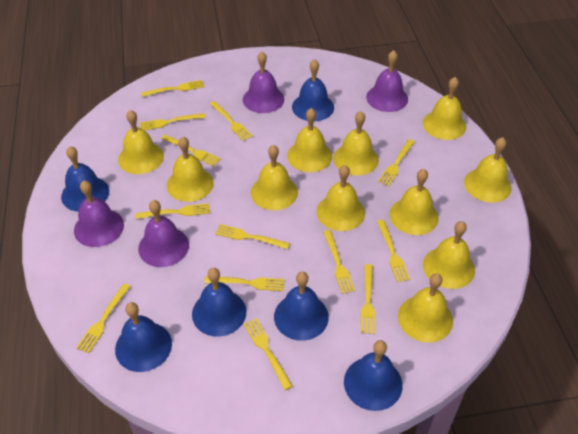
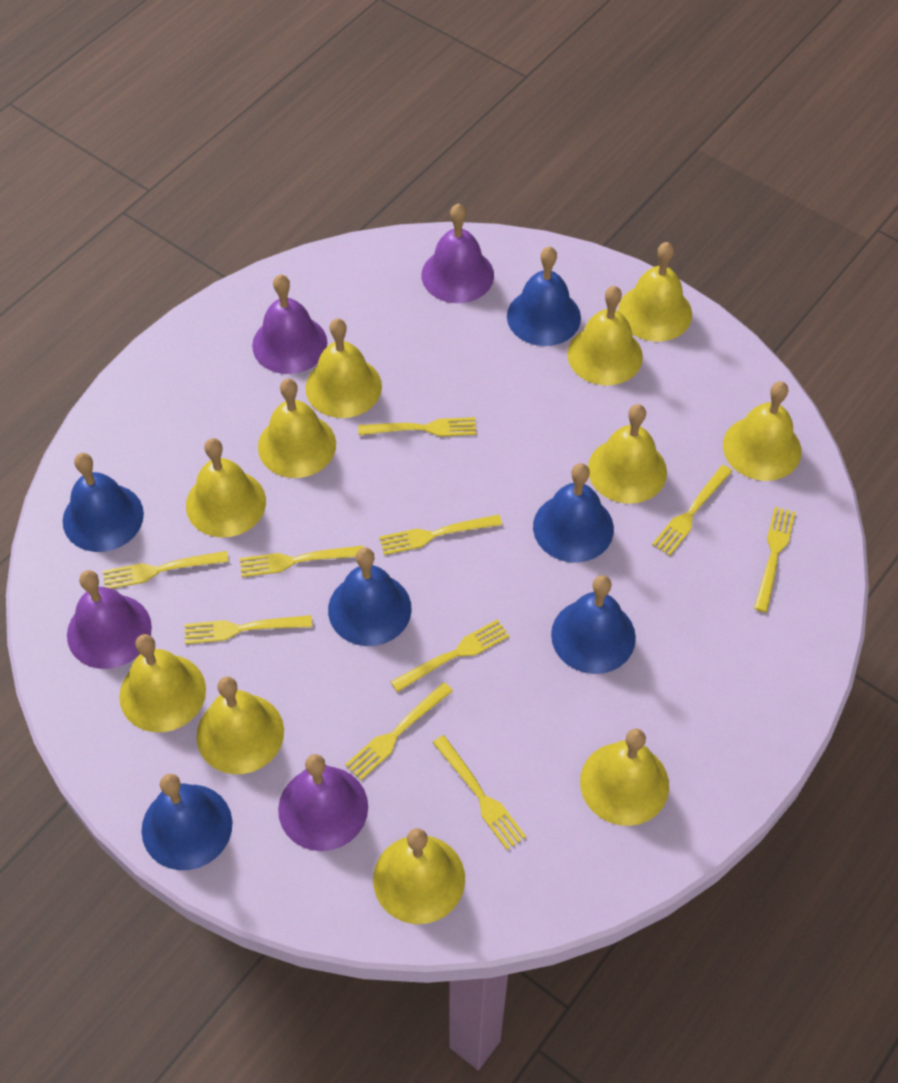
yellow fork: 13 -> 10

